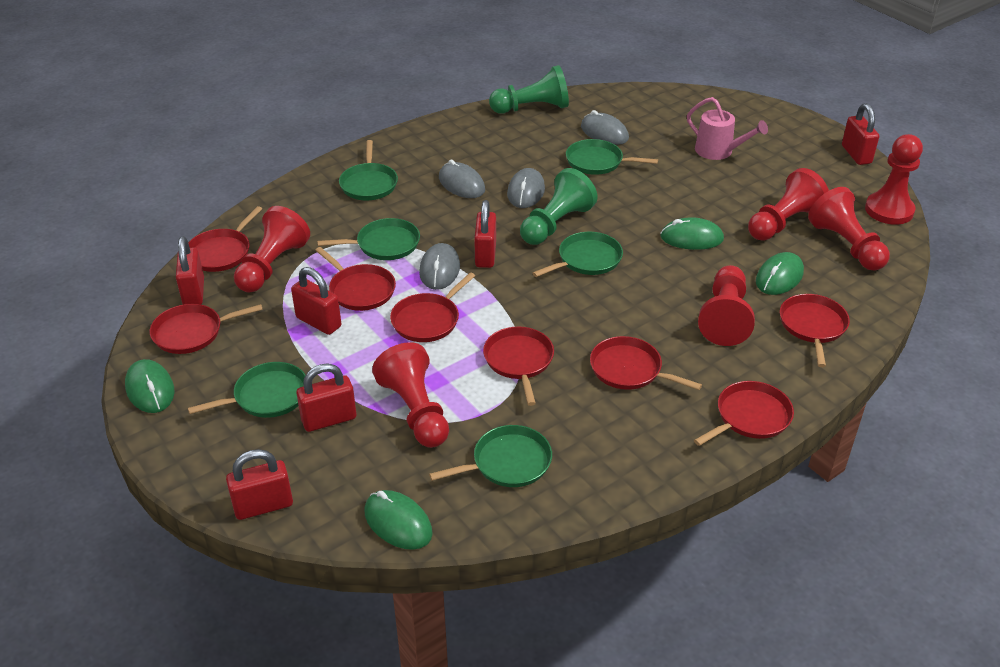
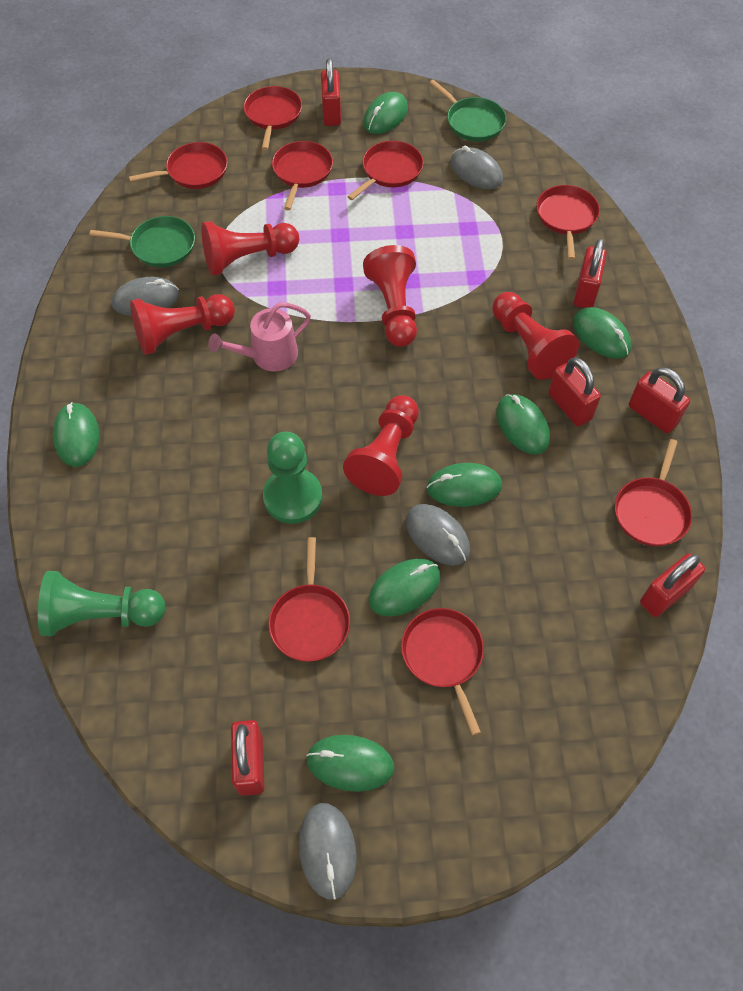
green mouse: 4 -> 7
green pan: 6 -> 2
red pawn: 6 -> 5

